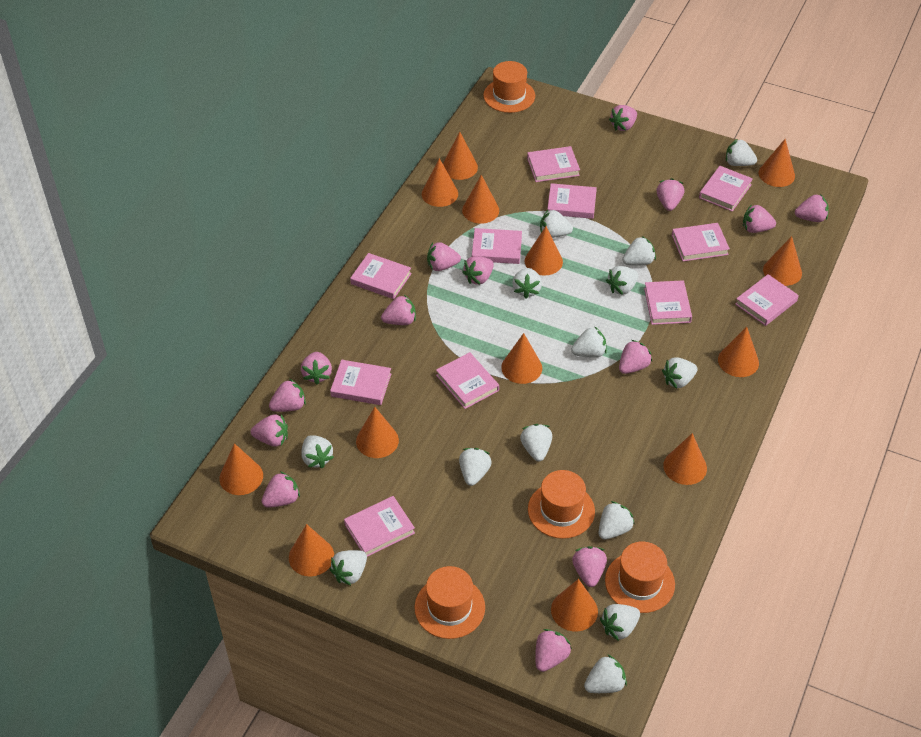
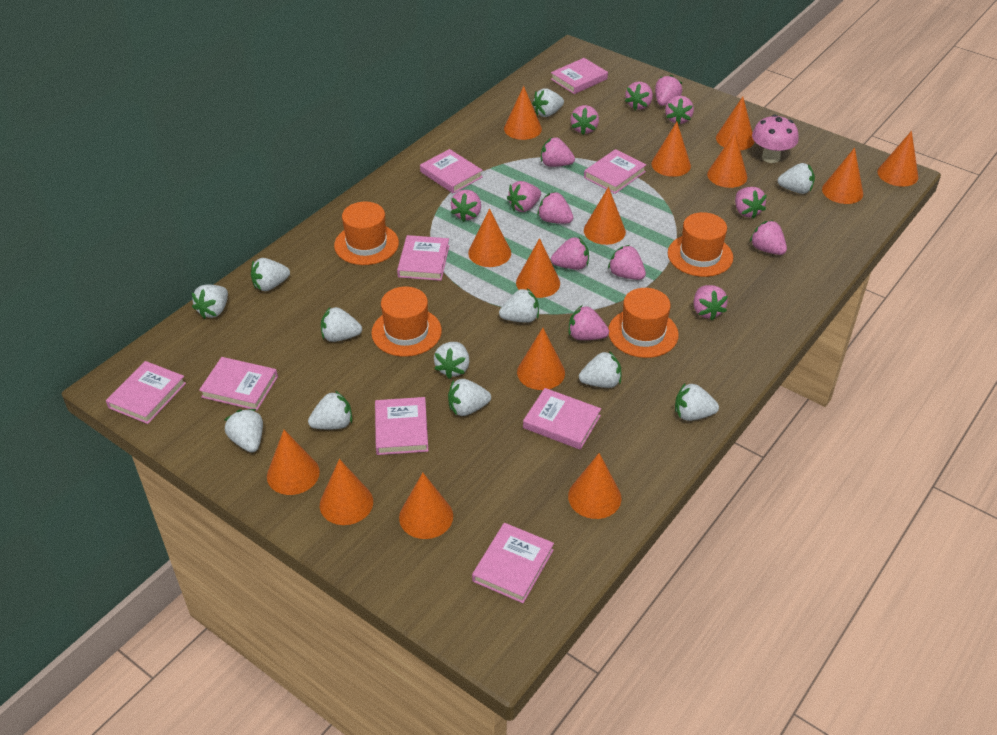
orange cone: 13 -> 14
pink book: 11 -> 9
pink mushroom: 0 -> 1
white strawberry: 14 -> 12

